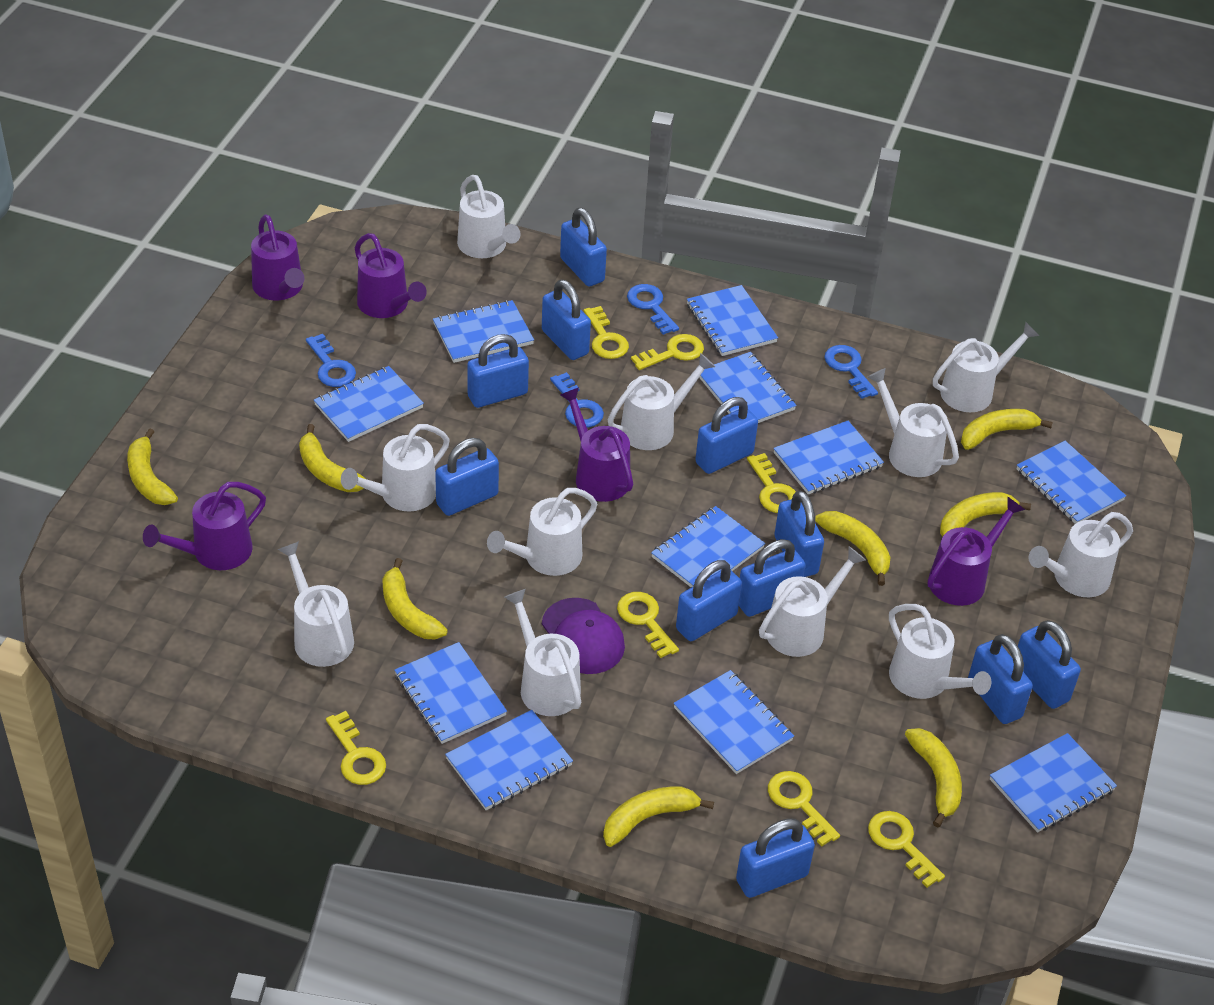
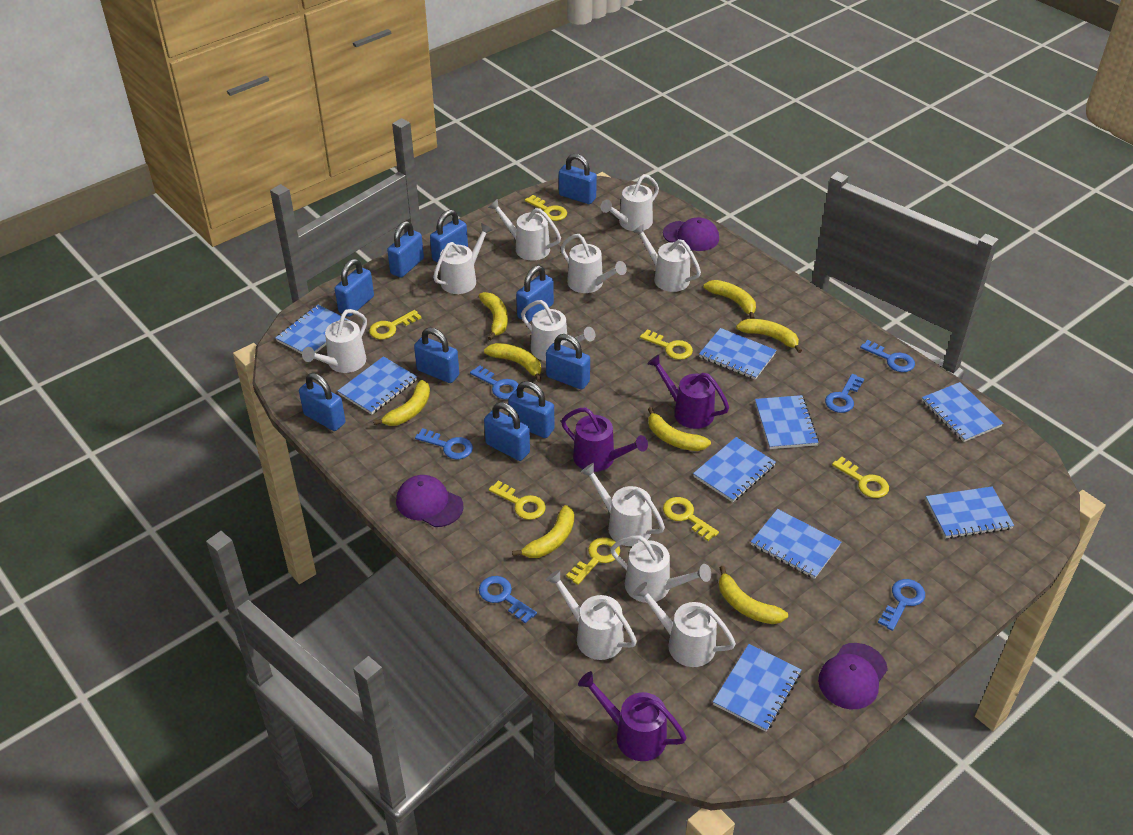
blue key: 4 -> 6
blue notebook: 11 -> 9
blue padlock: 11 -> 10
purple cap: 1 -> 3
purple watering can: 5 -> 3

